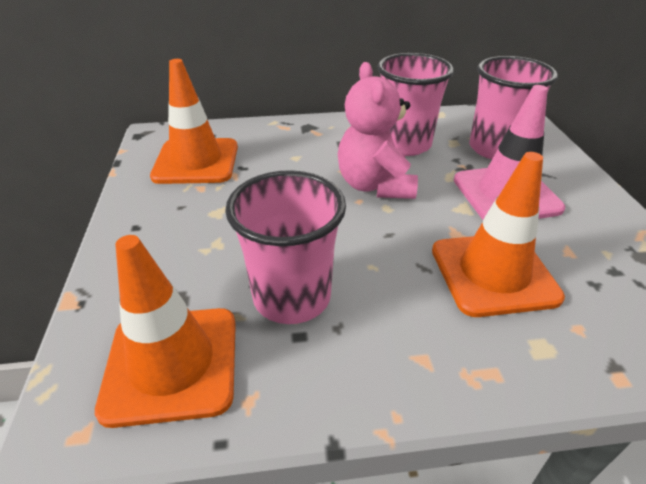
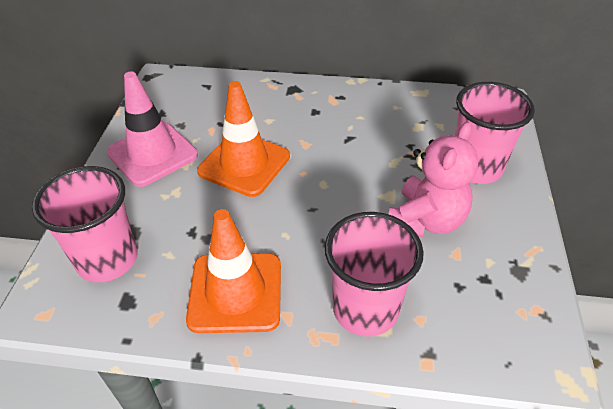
orange traffic cone: 3 -> 2

